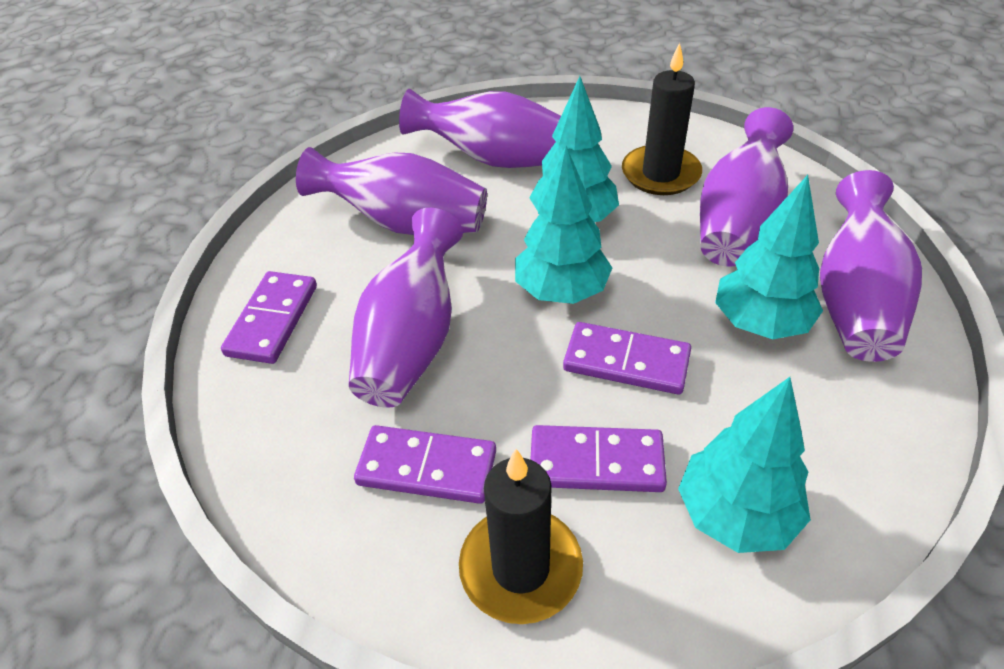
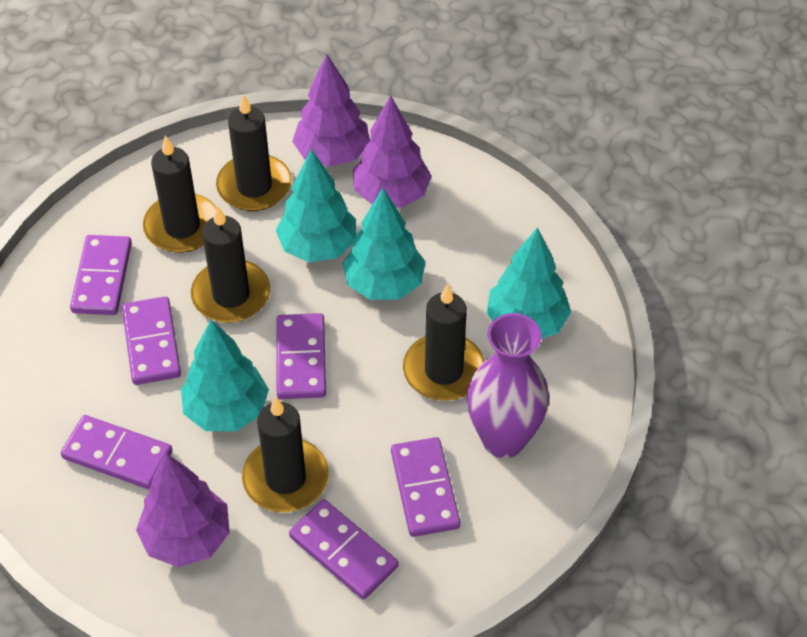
black candle: 2 -> 5
purple domino: 4 -> 6
purple tree: 0 -> 3
purple vase: 5 -> 1

